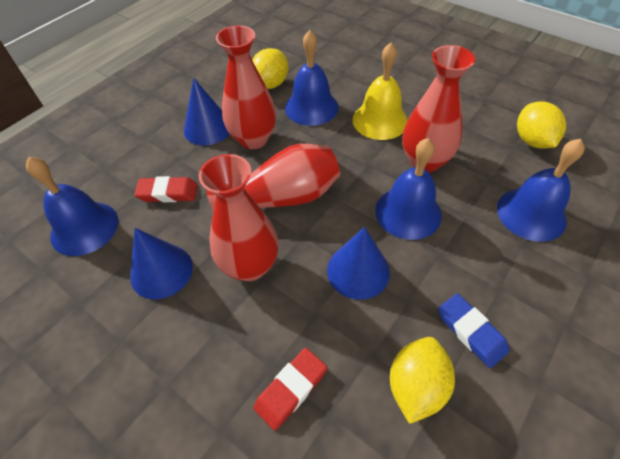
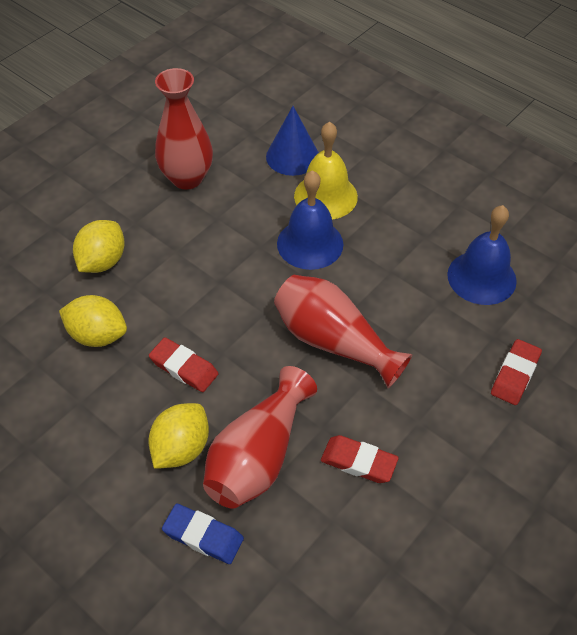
blue bell: 4 -> 2
blue cone: 3 -> 1
red eraser: 2 -> 3
red vase: 4 -> 3

